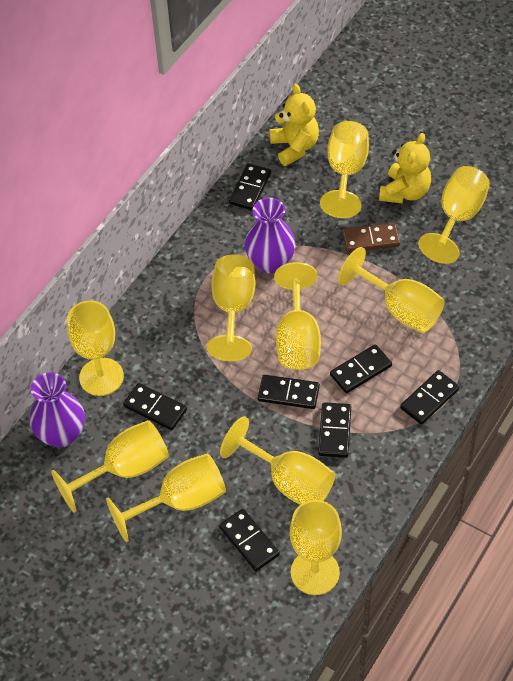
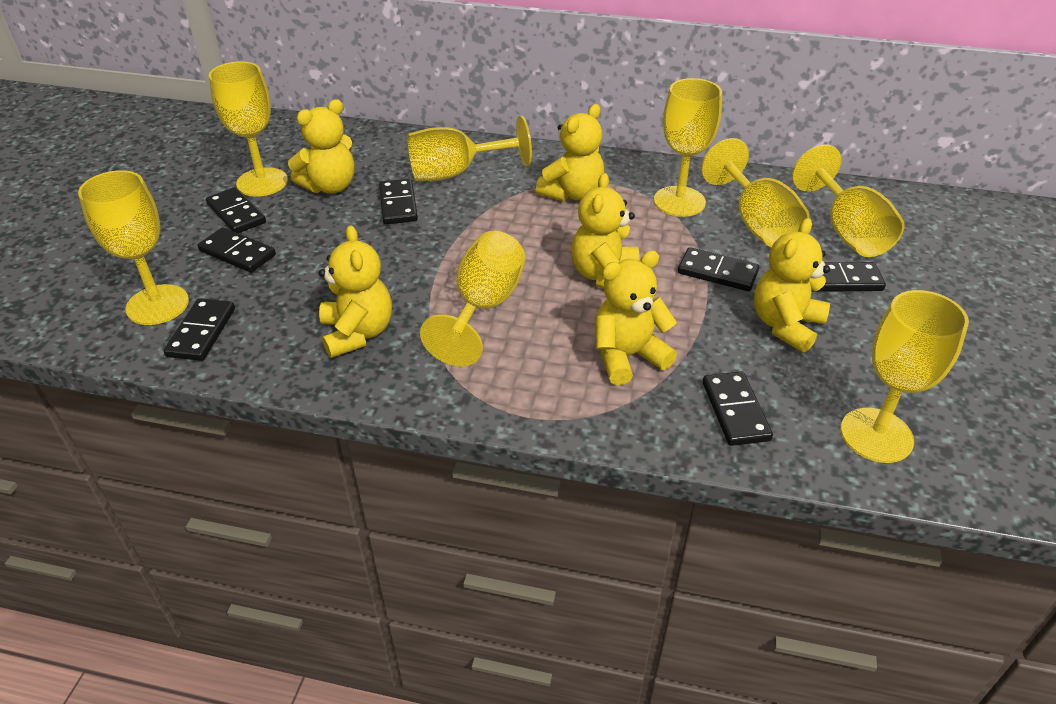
brown domino: 1 -> 0
purple vase: 2 -> 0
yellow goblet: 10 -> 8
yellow teddy bear: 2 -> 6

